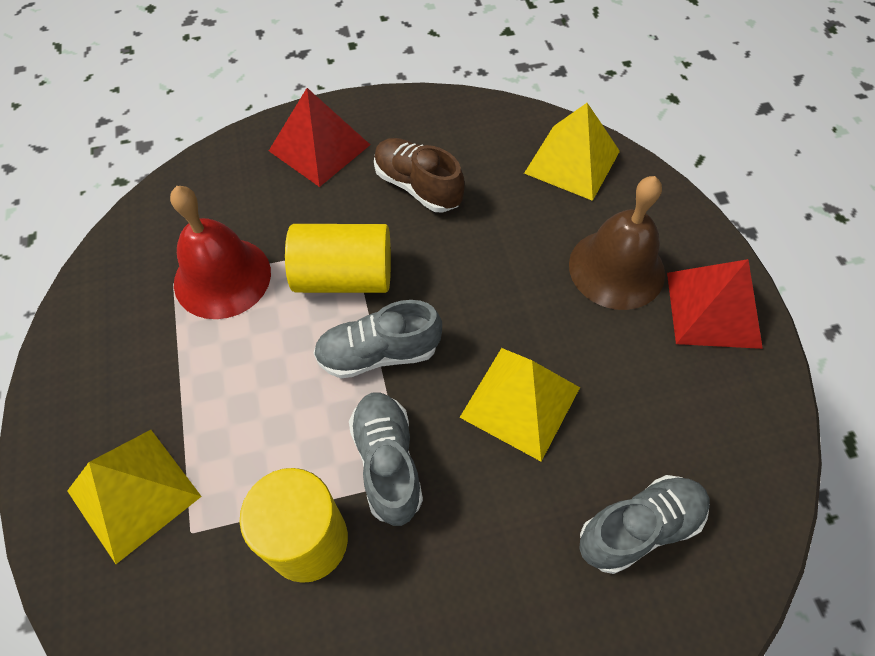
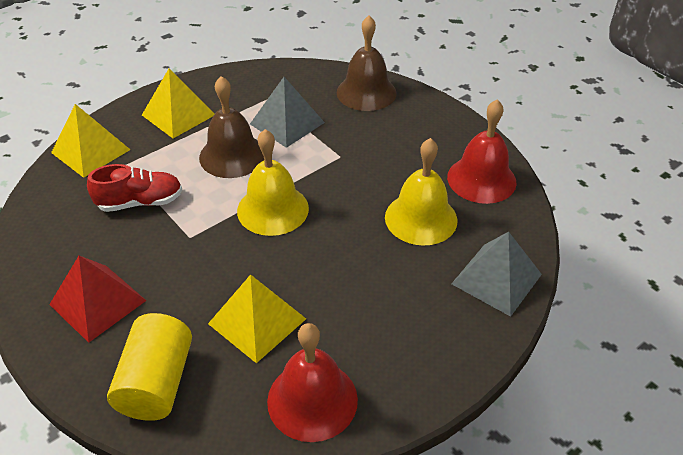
brown bell: 1 -> 2
brown shoe: 1 -> 0
grey pyramid: 0 -> 2
grey shoe: 3 -> 0
red bell: 1 -> 2
red pyramid: 2 -> 1
red shoe: 0 -> 1
yellow bell: 0 -> 2
yellow cylinder: 2 -> 1

